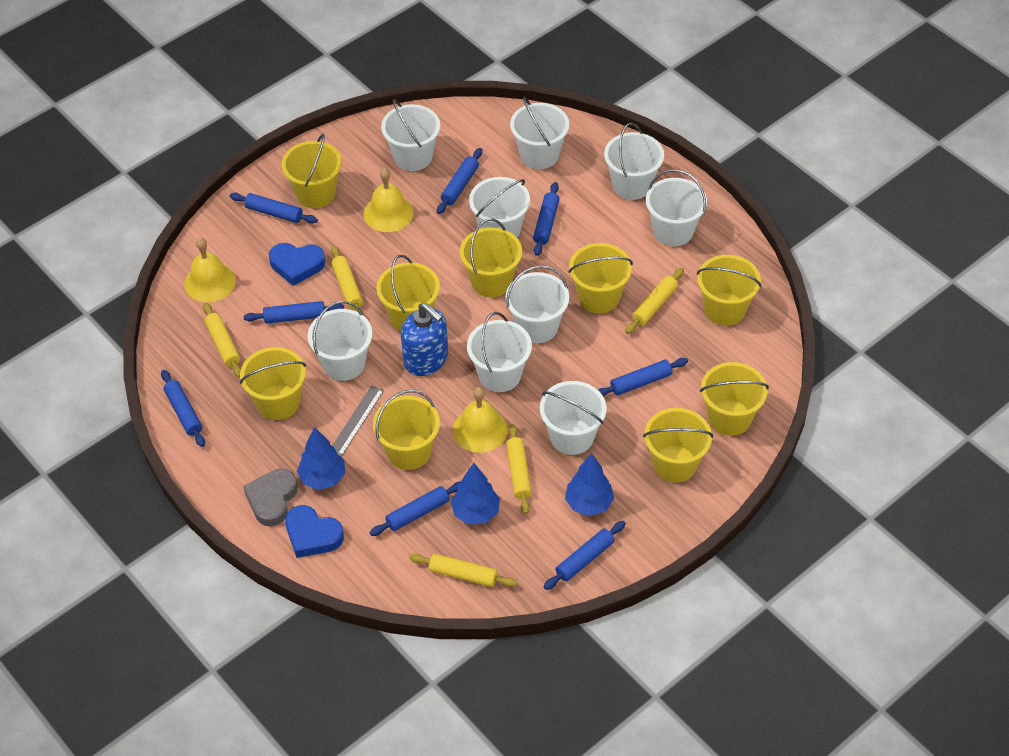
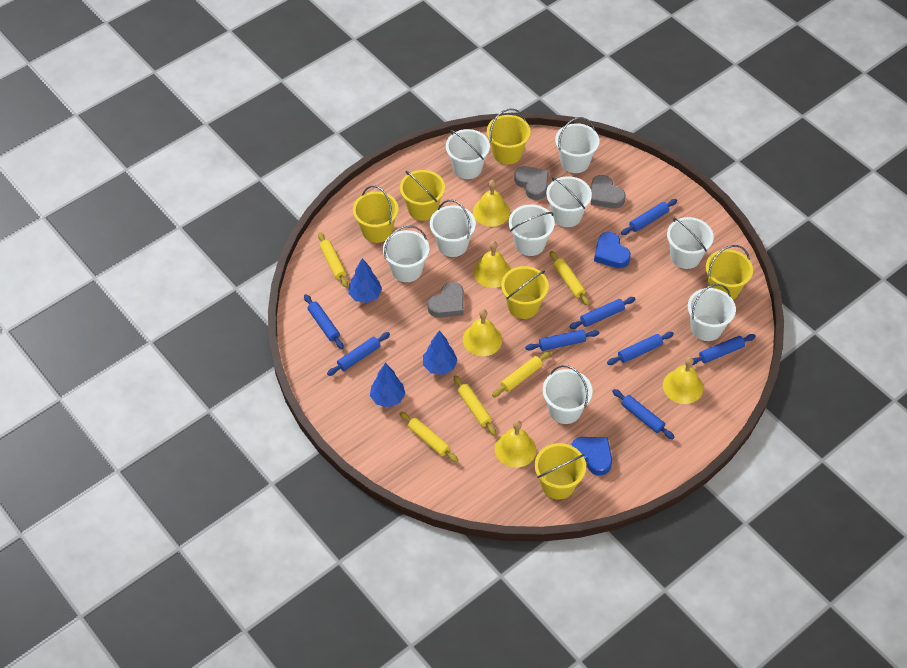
blue soap dispenser: 1 -> 0
grey heart: 1 -> 3
grey ruler: 1 -> 0
yellow bell: 3 -> 5
yellow bucket: 9 -> 6

